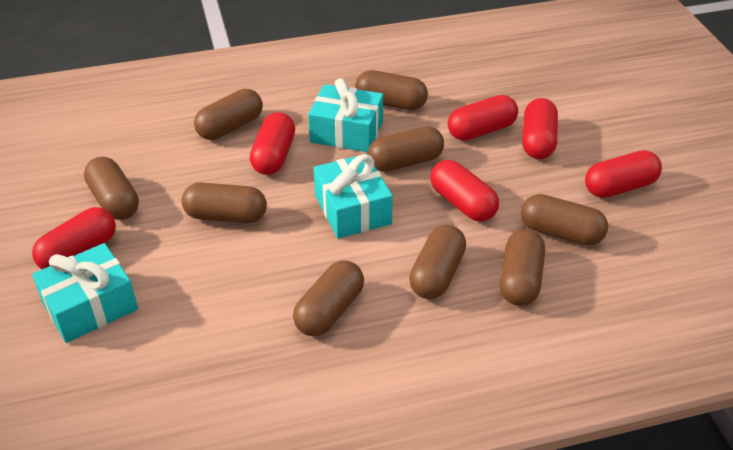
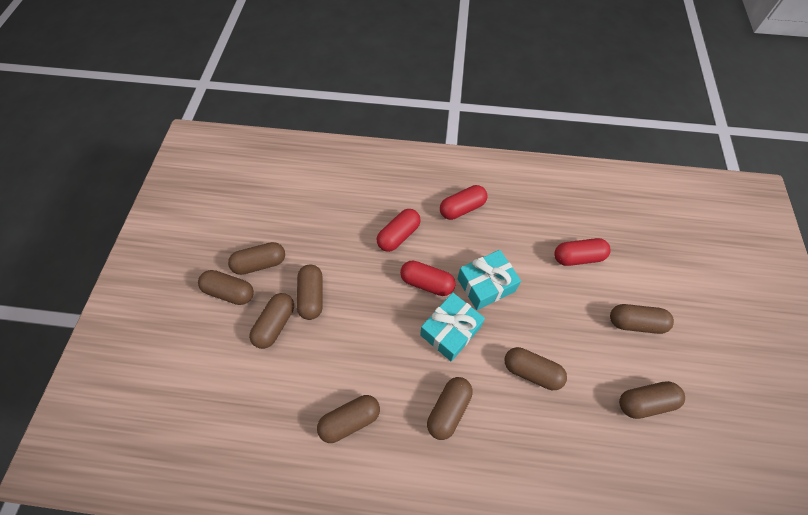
red capsule: 6 -> 4
turquoise gift: 3 -> 2

